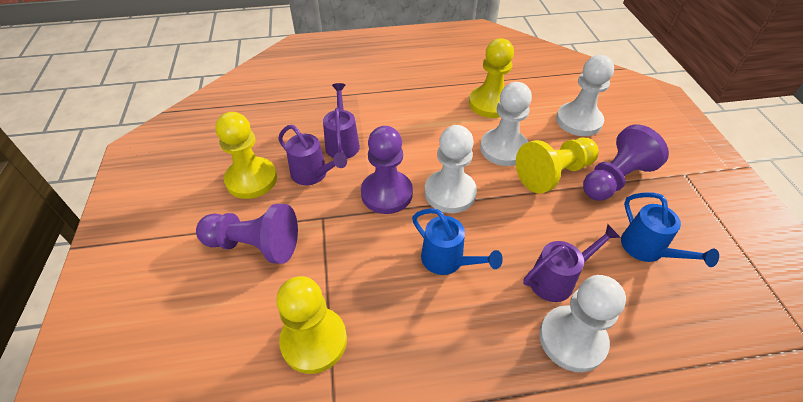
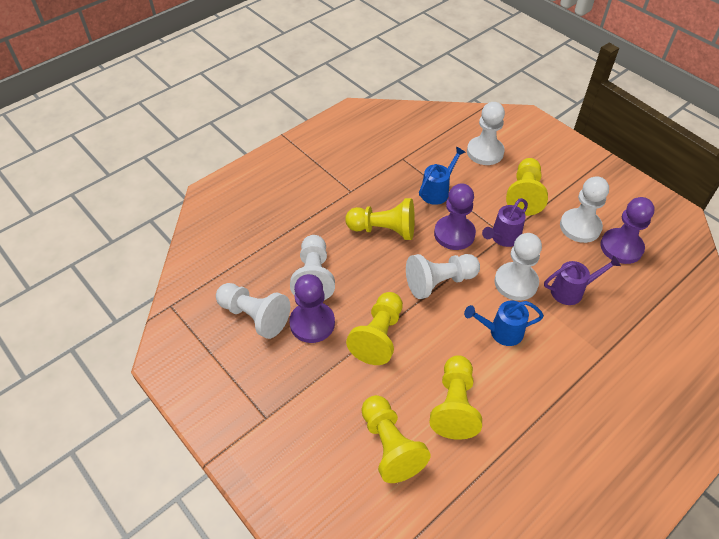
purple watering can: 3 -> 2
white pawn: 4 -> 6
yellow pawn: 4 -> 5

